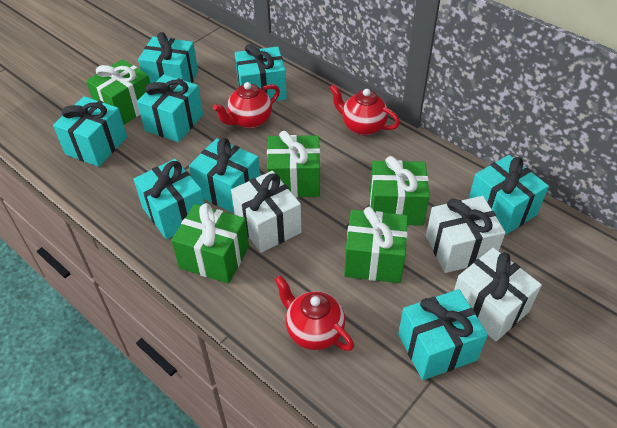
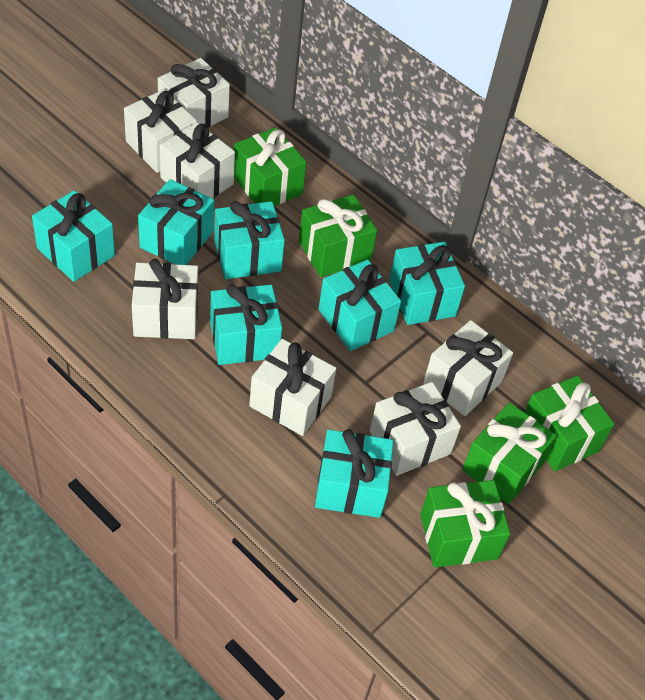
red teapot: 3 -> 0
turquoise gift: 8 -> 7
white gift: 3 -> 7

